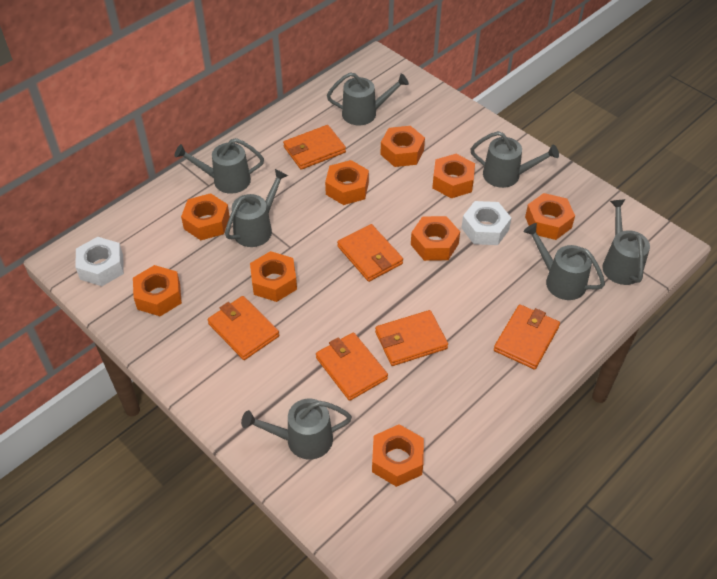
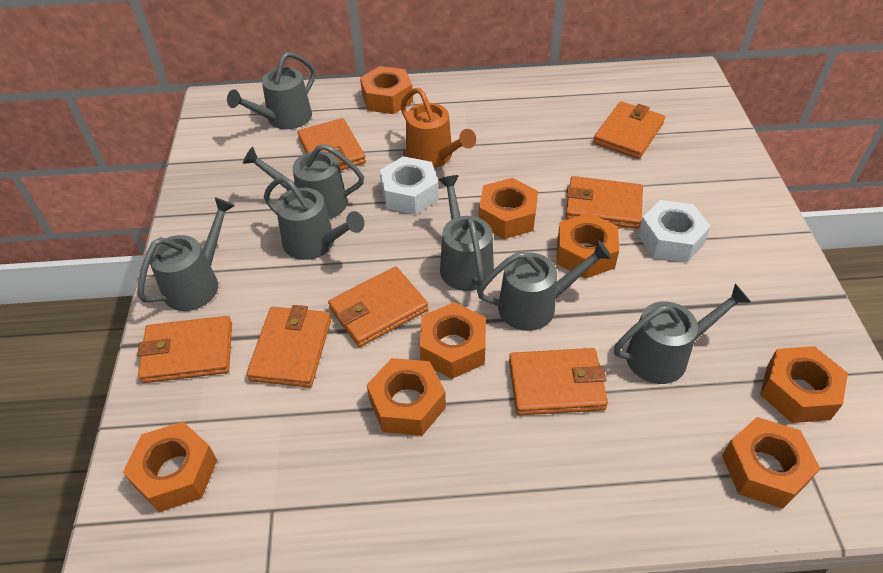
orange nut: 9 -> 8
orange wallet: 6 -> 7
orange watering can: 0 -> 1

